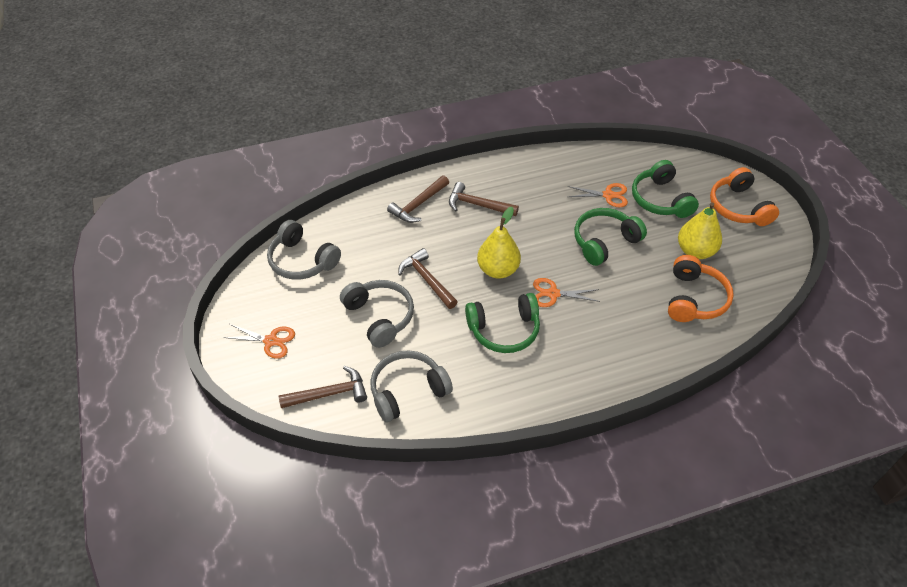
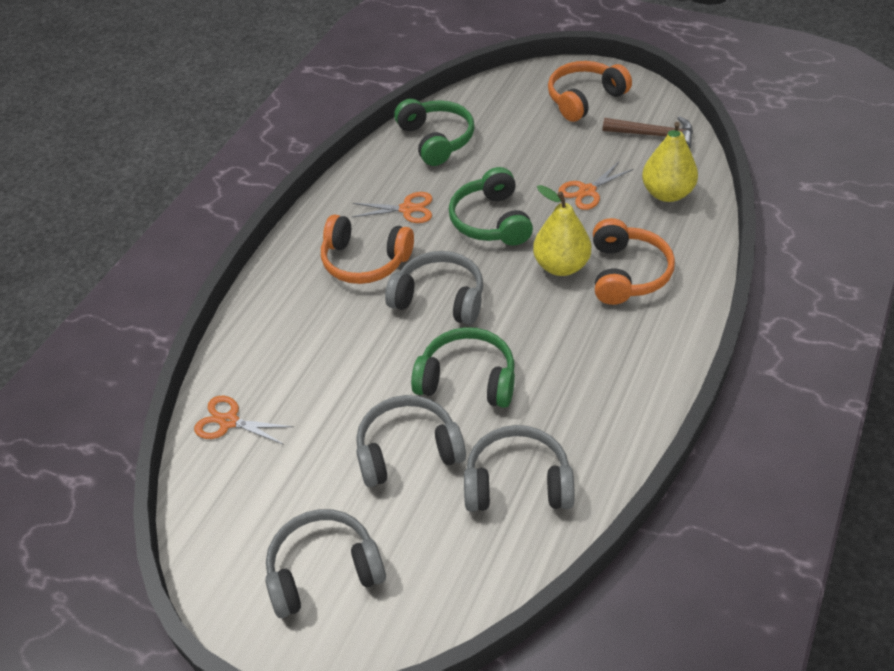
brown hammer: 4 -> 1
grey headphones: 3 -> 4
orange headphones: 2 -> 3

